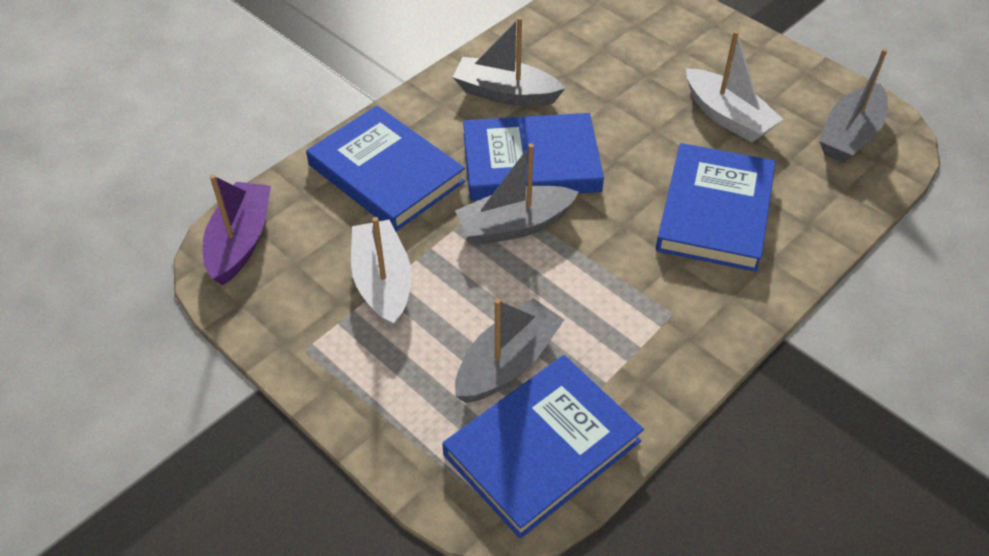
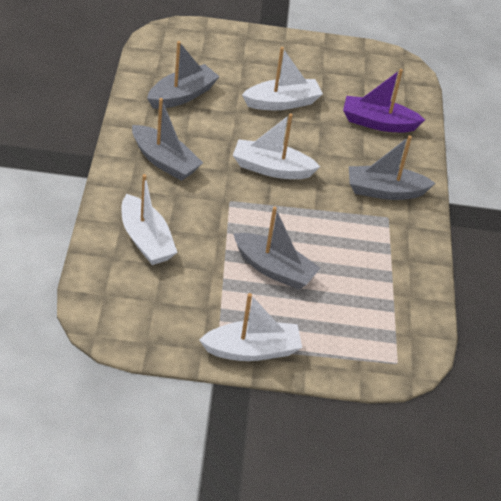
blue book: 4 -> 0
white boat: 2 -> 4

